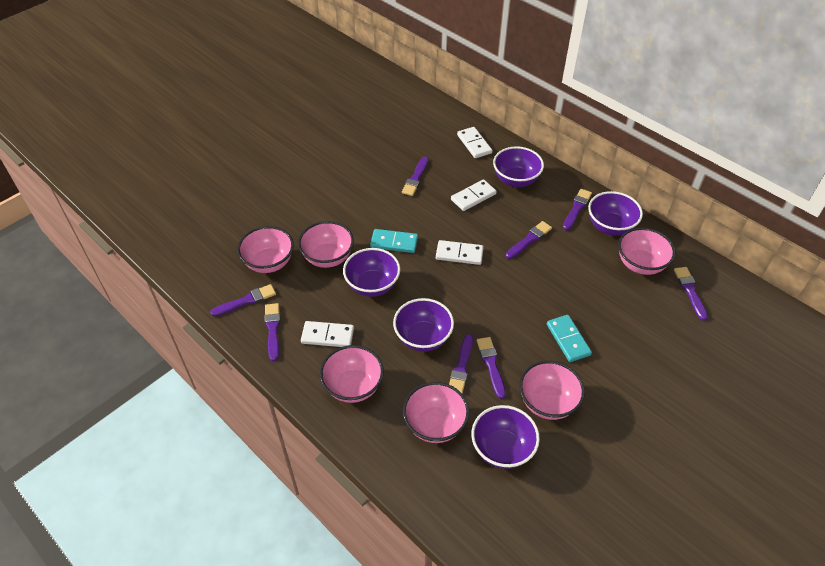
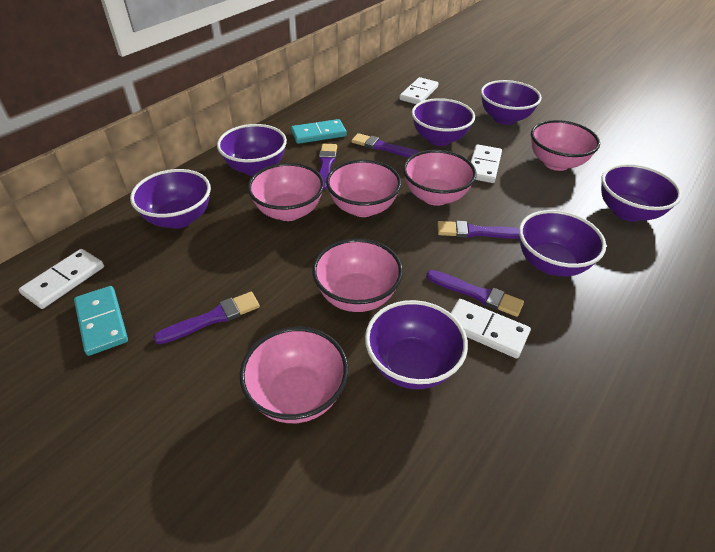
purple bowl: 5 -> 7
purple brush: 8 -> 5

